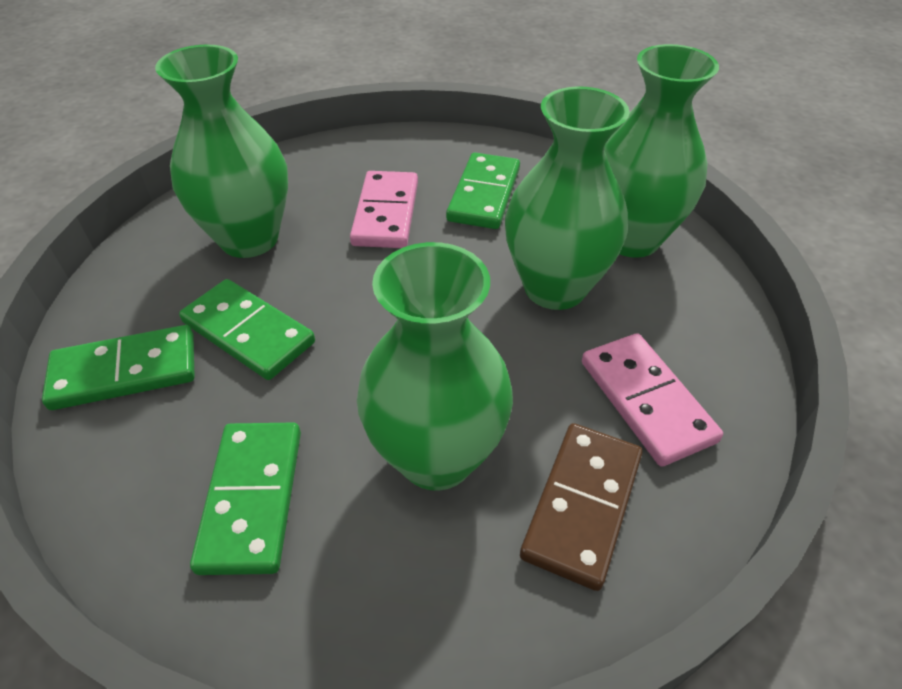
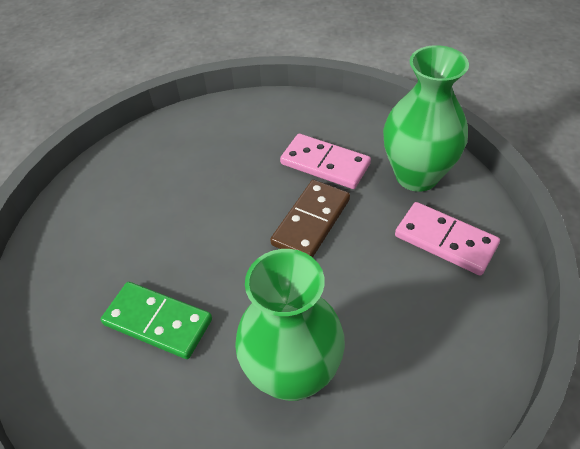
green domino: 4 -> 1
green vase: 4 -> 2

